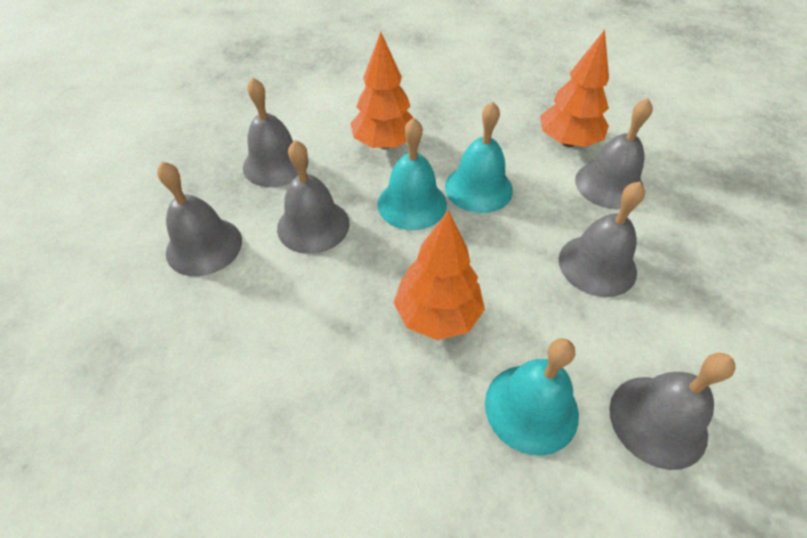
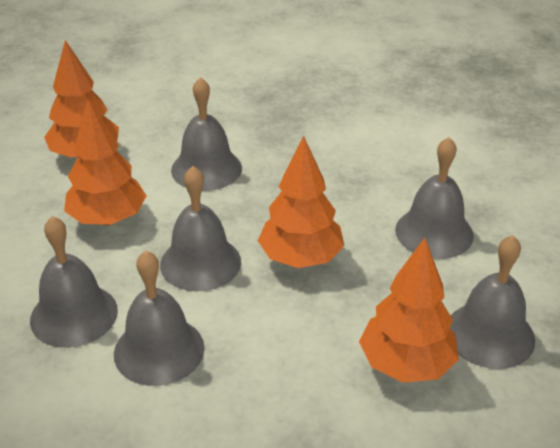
orange tree: 3 -> 4
turquoise bell: 3 -> 0

